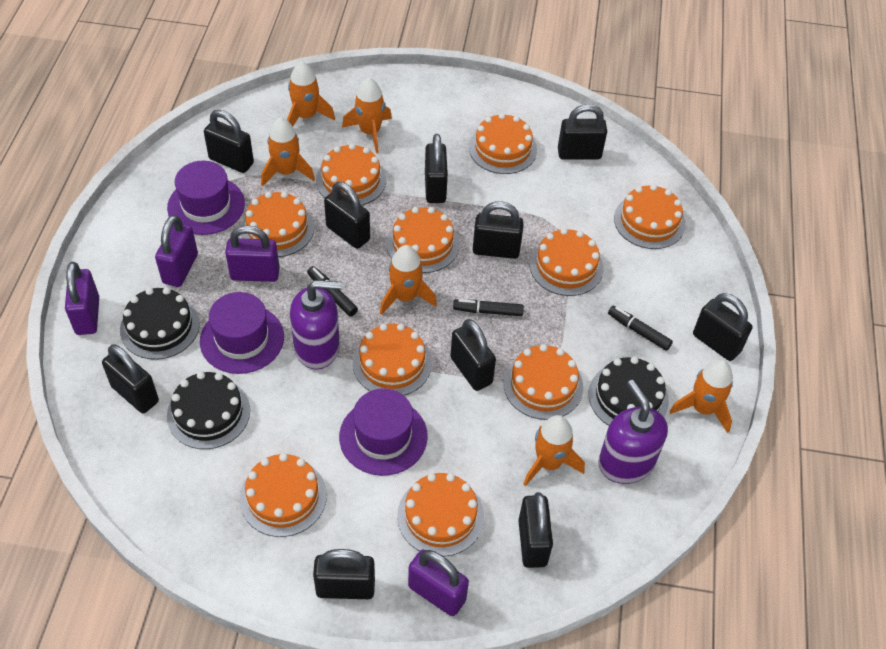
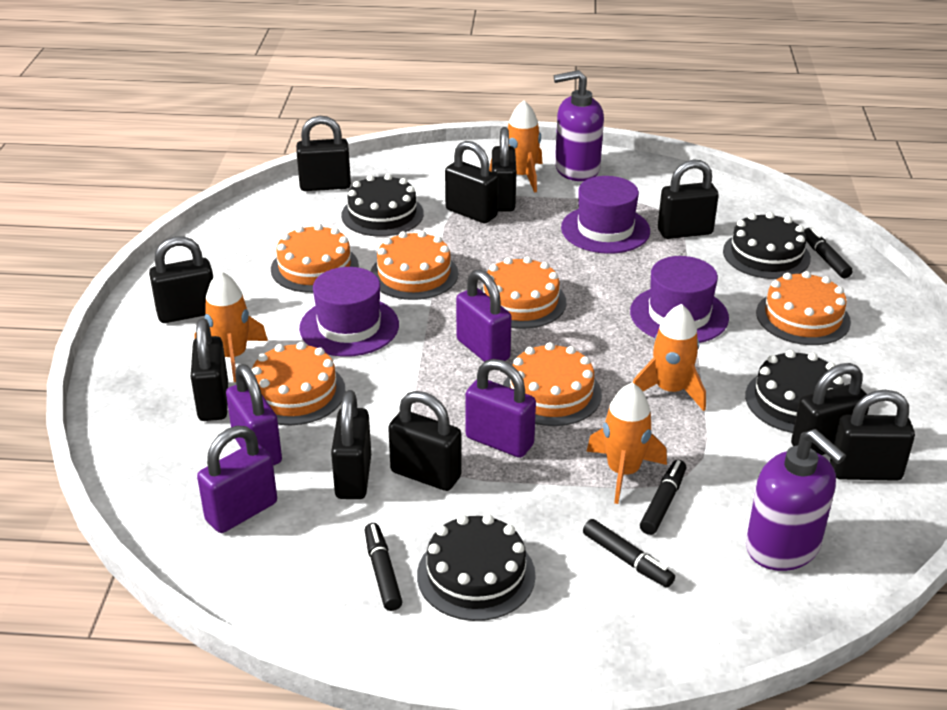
black cake: 3 -> 4
black marker: 3 -> 4
orange cake: 10 -> 6
orange rocket: 6 -> 4

